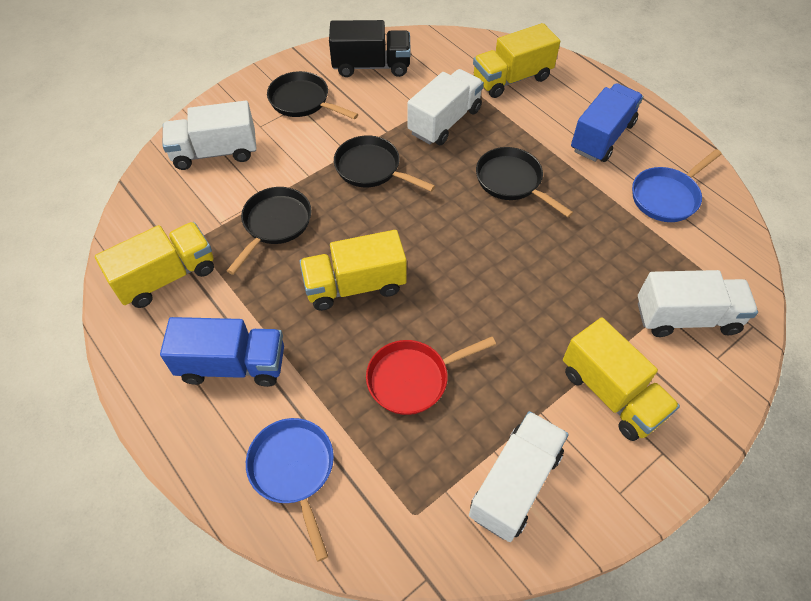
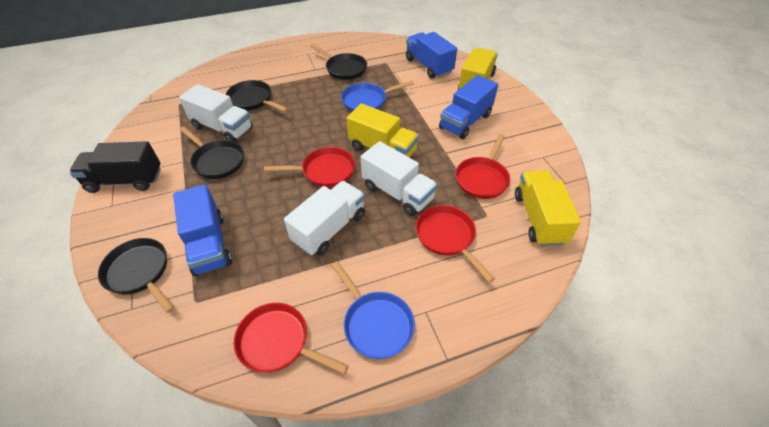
blue truck: 2 -> 3
red pan: 1 -> 4
white truck: 4 -> 3
yellow truck: 4 -> 3

